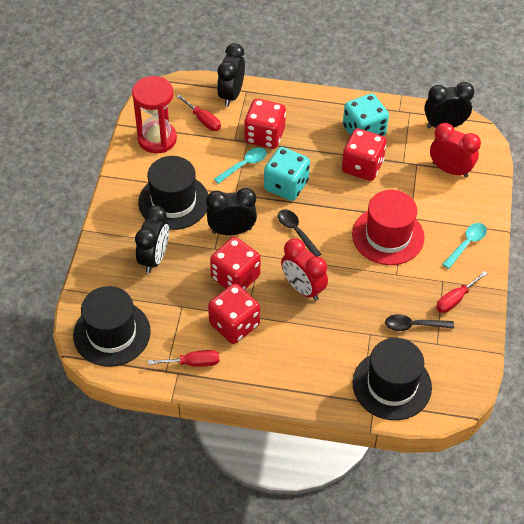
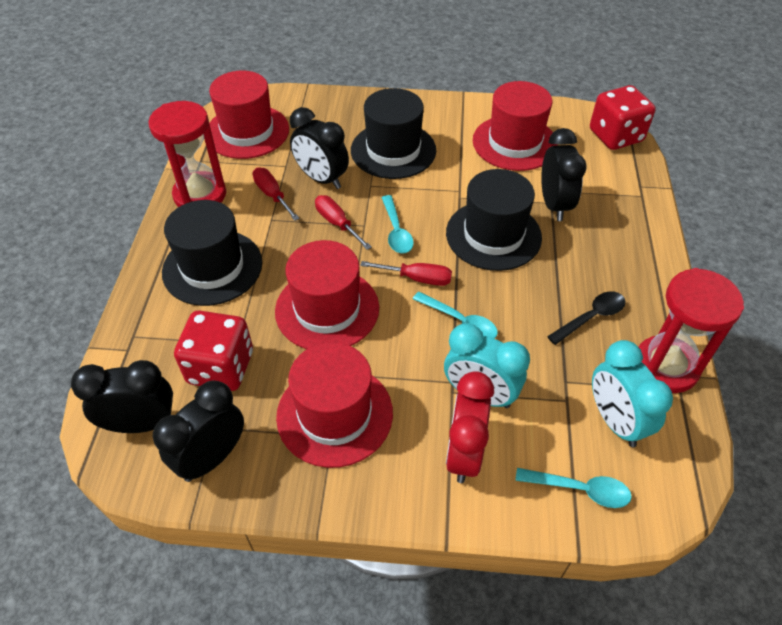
black spoon: 2 -> 1
red clock: 2 -> 1
red dice: 4 -> 2
red hat: 1 -> 4
red hourglass: 1 -> 2
turquoise clock: 0 -> 2
turquoise dice: 2 -> 0
turquoise spoon: 2 -> 3

